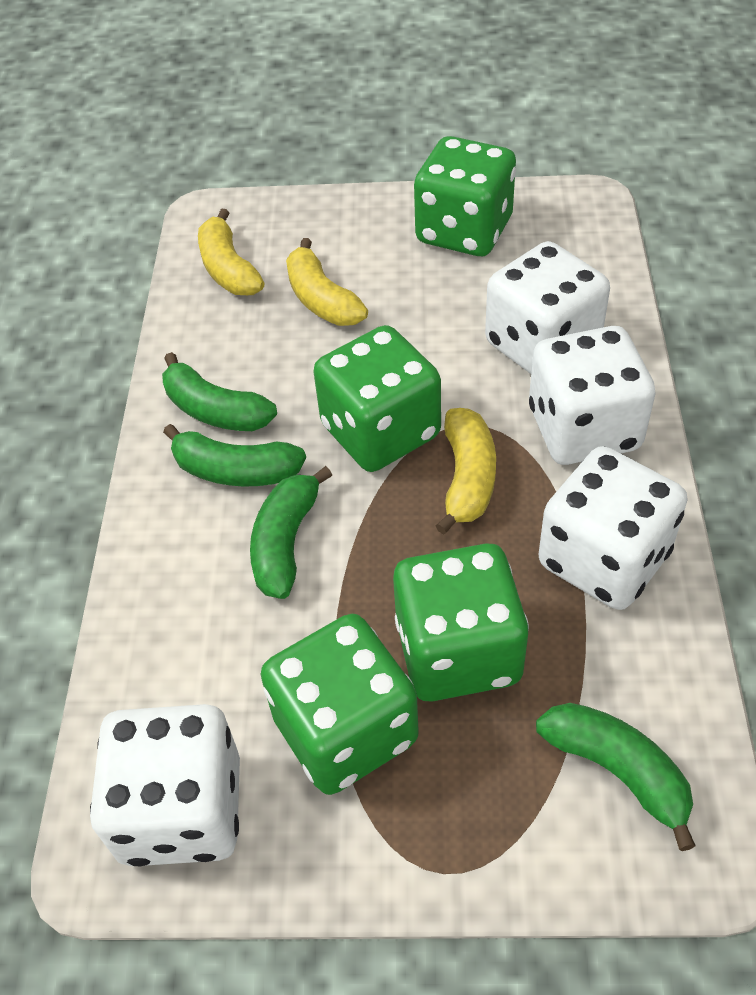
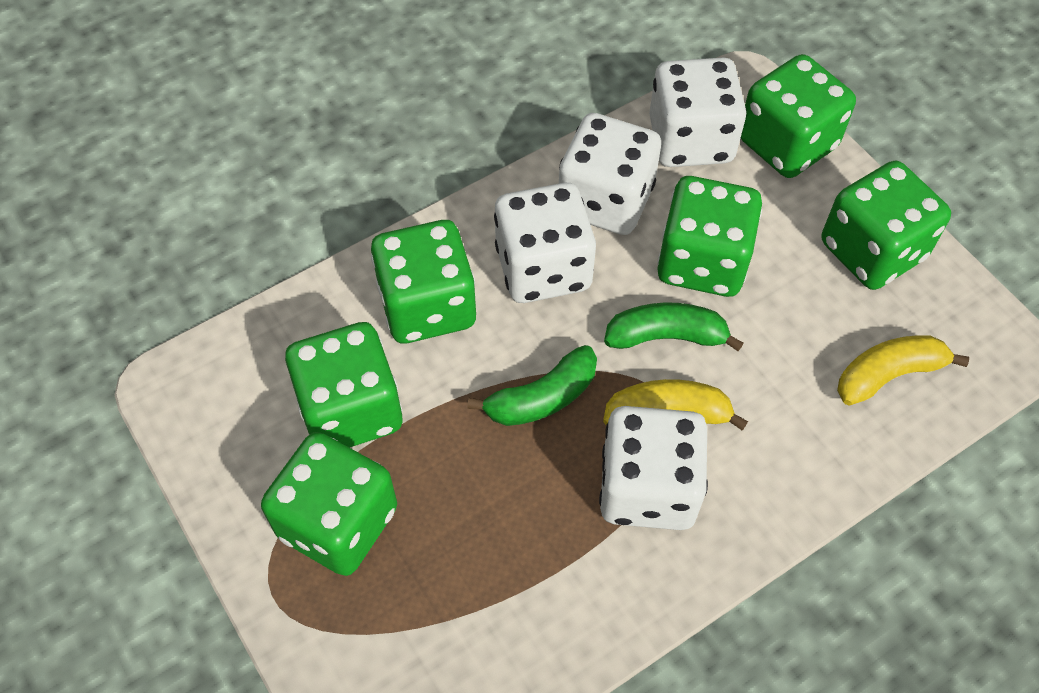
green banana: 4 -> 2
green dice: 4 -> 6
yellow banana: 3 -> 2

